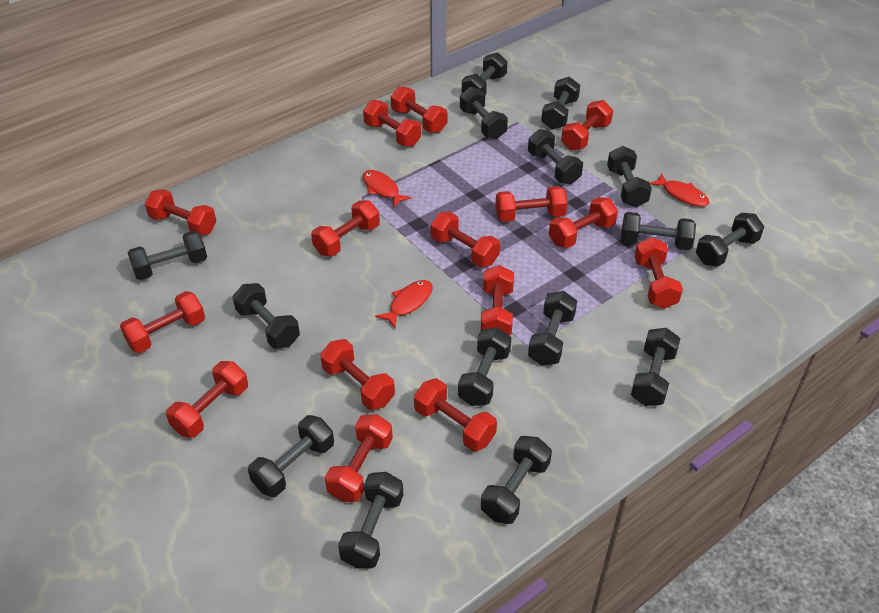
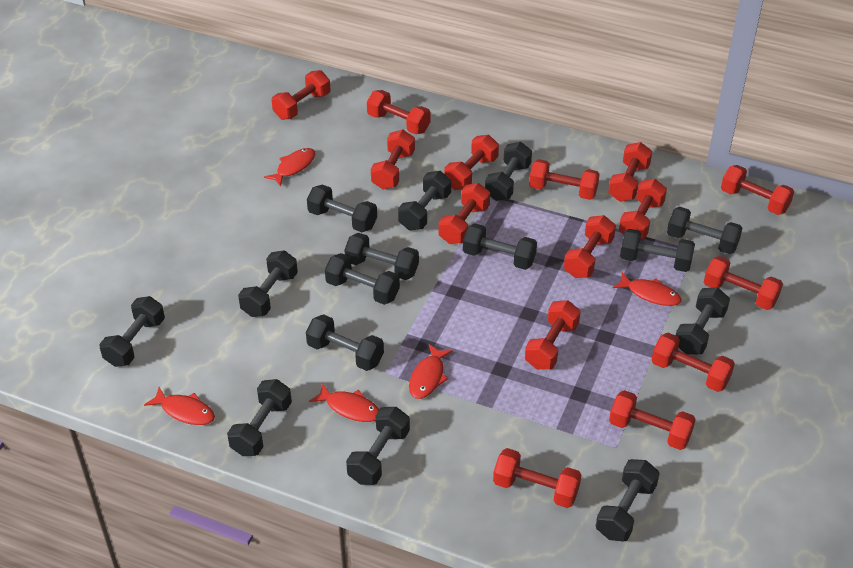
red fish: 3 -> 5

